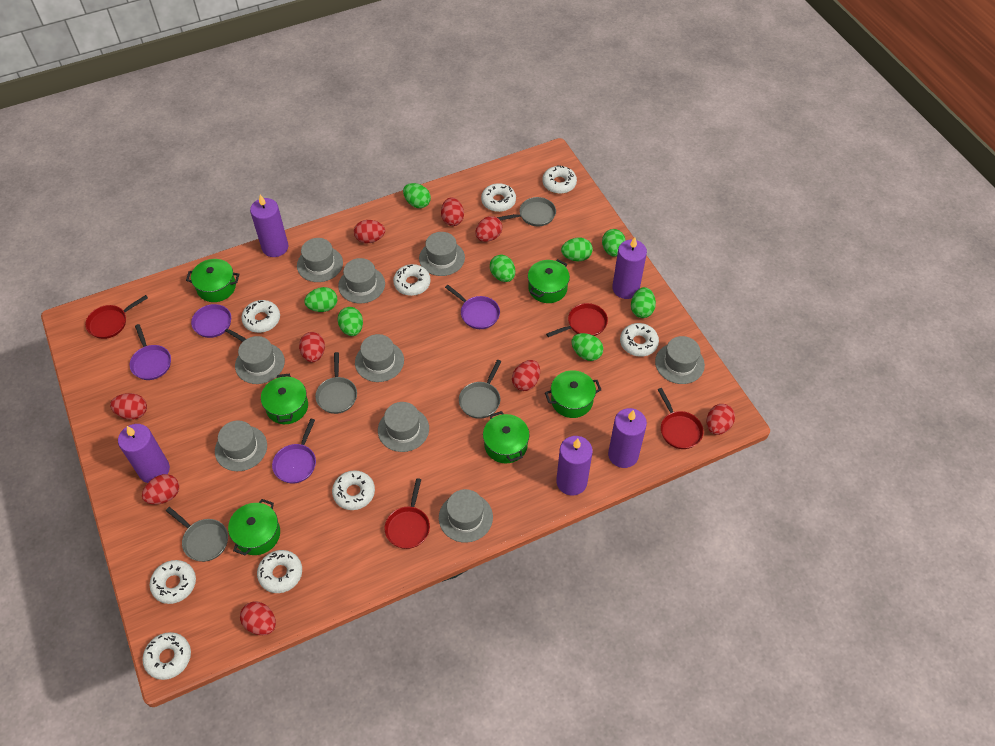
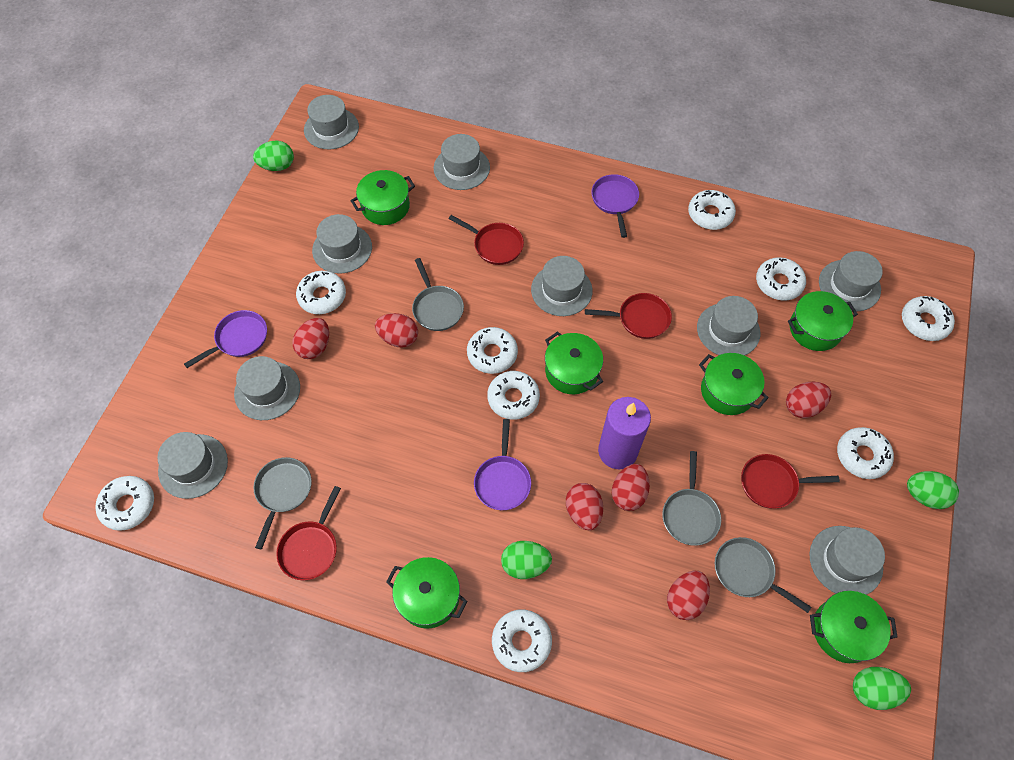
green egg: 8 -> 4
purple candle: 5 -> 1
purple pan: 4 -> 3
red egg: 9 -> 6

